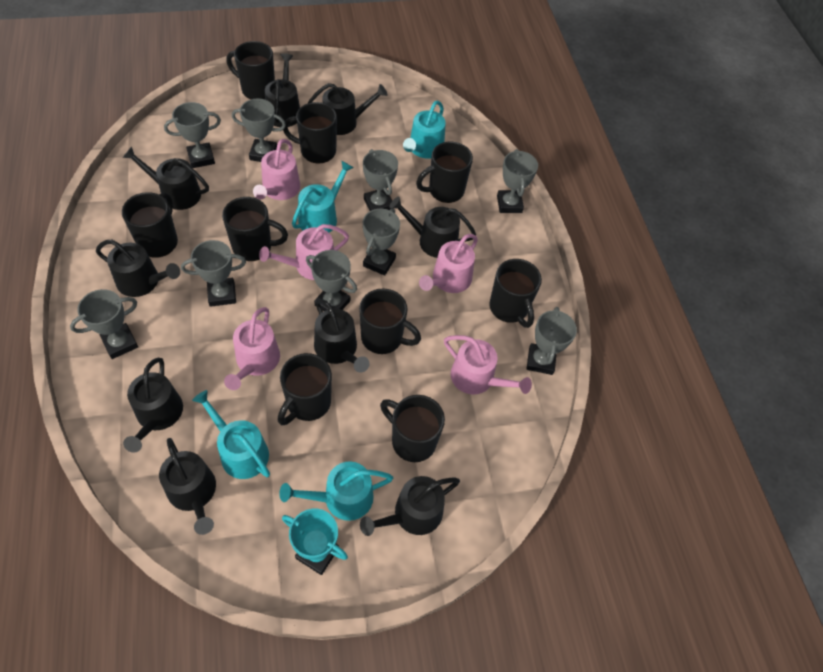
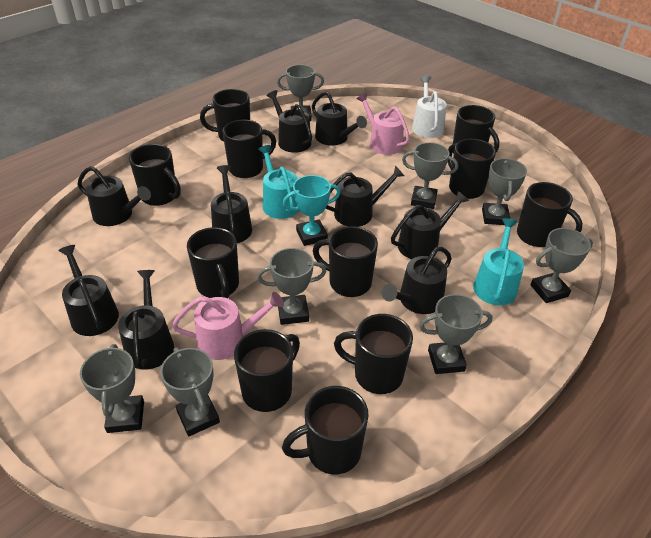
black mug: 9 -> 11
grey trophy: 9 -> 8
pink watering can: 5 -> 2
turquoise watering can: 4 -> 2
white watering can: 0 -> 1

